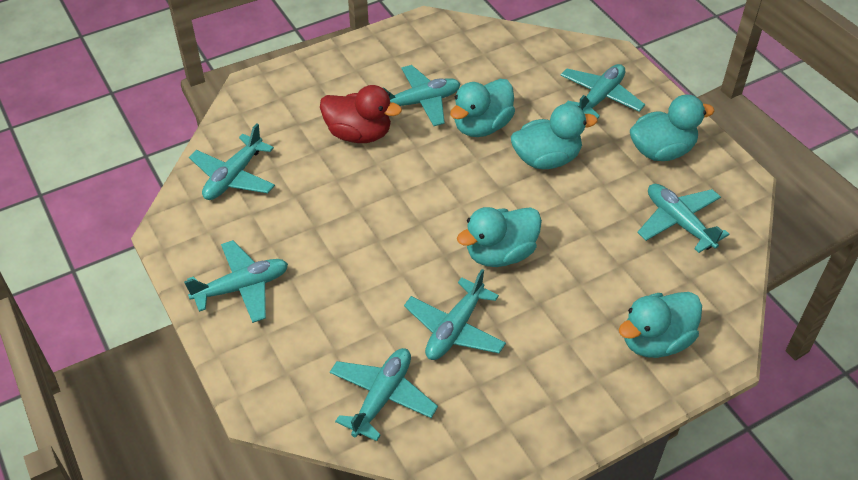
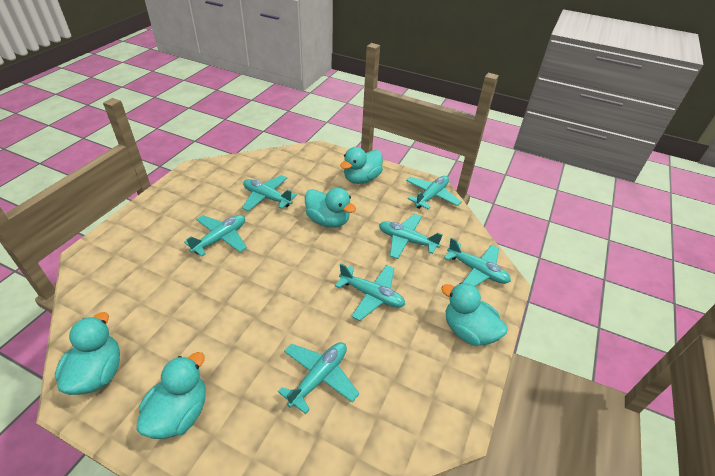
red duck: 1 -> 0

